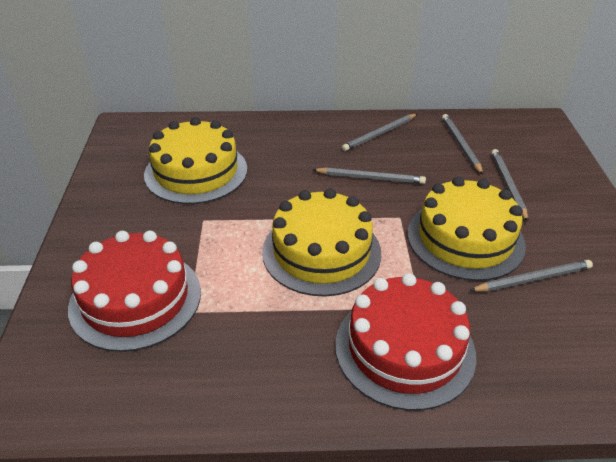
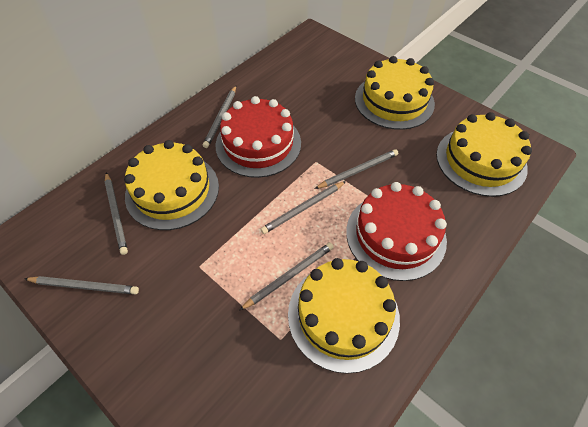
grey pencil: 5 -> 6
yellow cake: 3 -> 4

